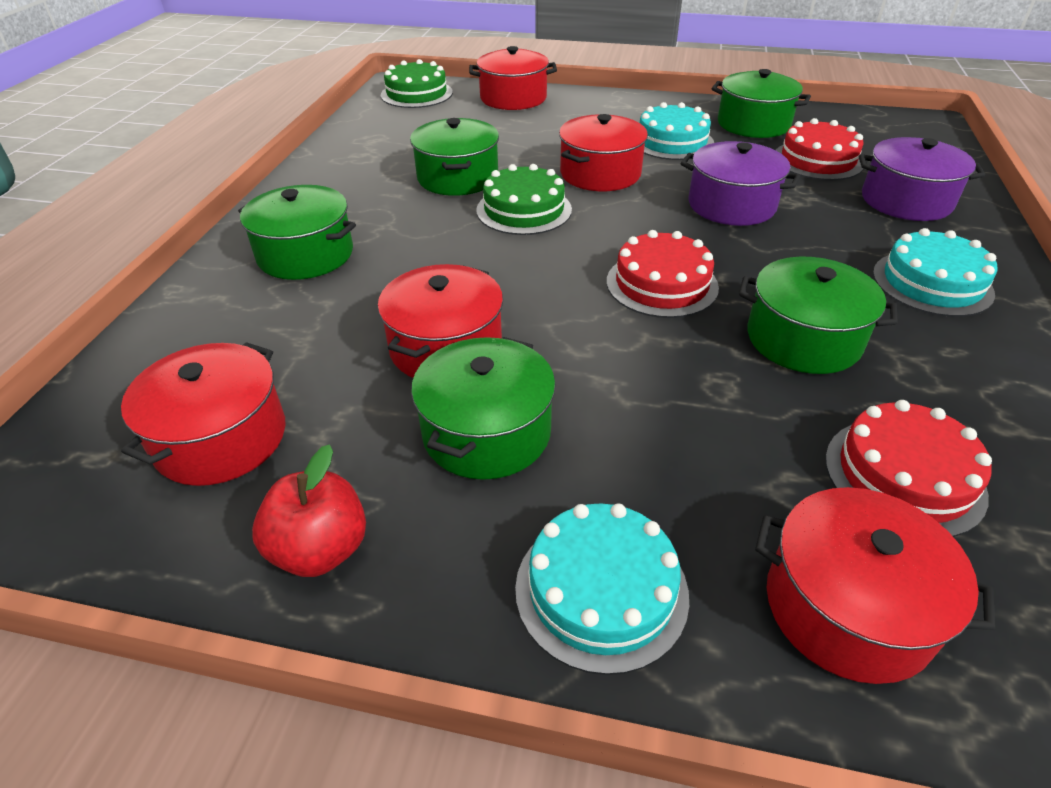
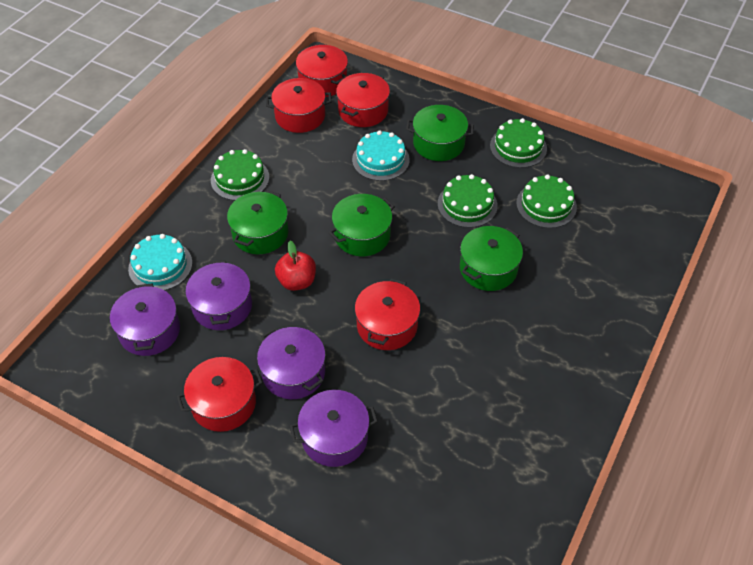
green cake: 2 -> 4
green pot: 5 -> 4
purple pot: 2 -> 4
red cake: 3 -> 0
turquoise cake: 3 -> 2

